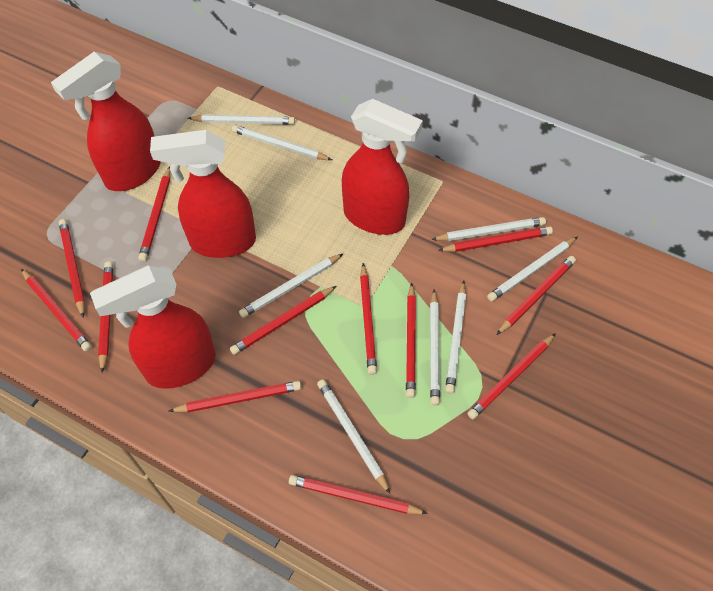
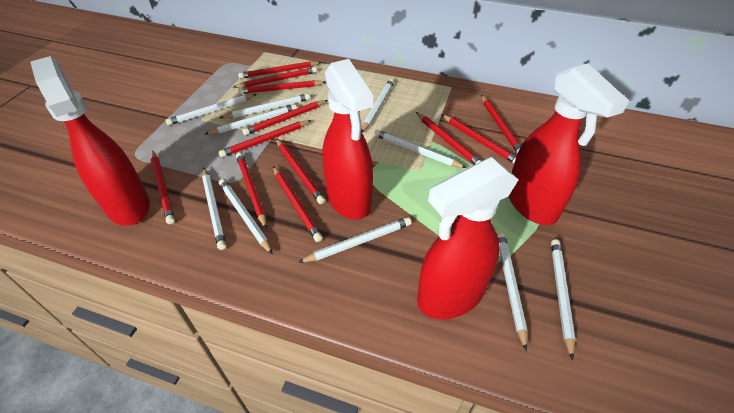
white pencil: 8 -> 10

